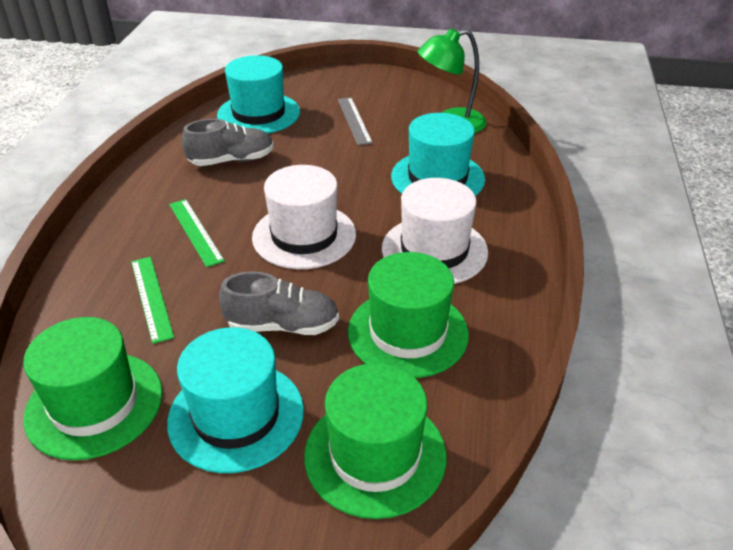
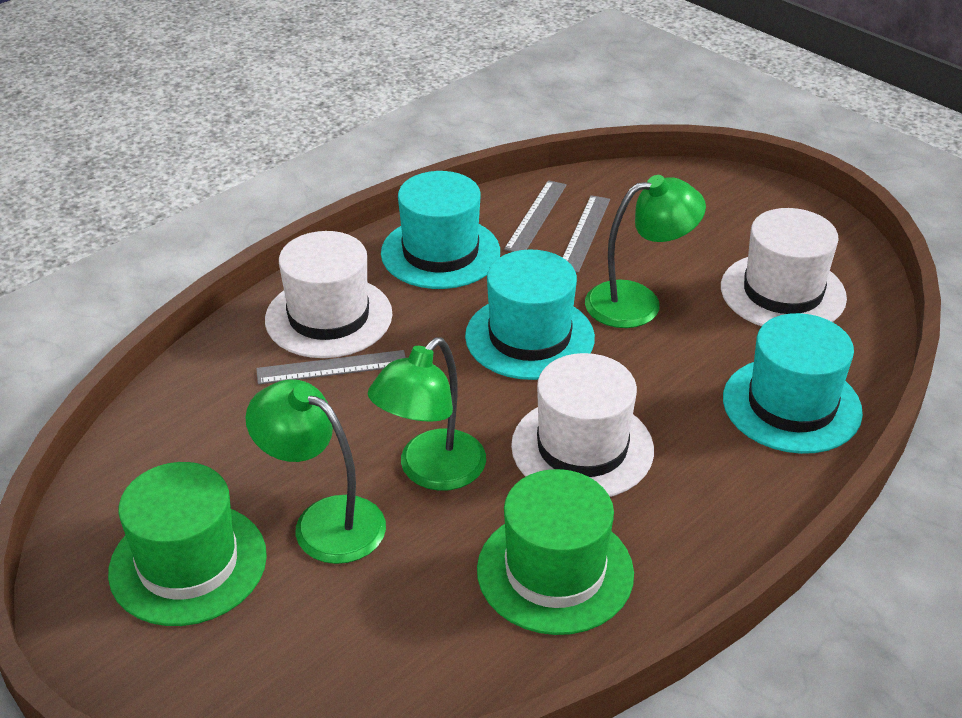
green hat: 3 -> 2
green lamp: 1 -> 3
green ruler: 2 -> 0
grey ruler: 1 -> 3
grey shoe: 2 -> 0
white hat: 2 -> 3

